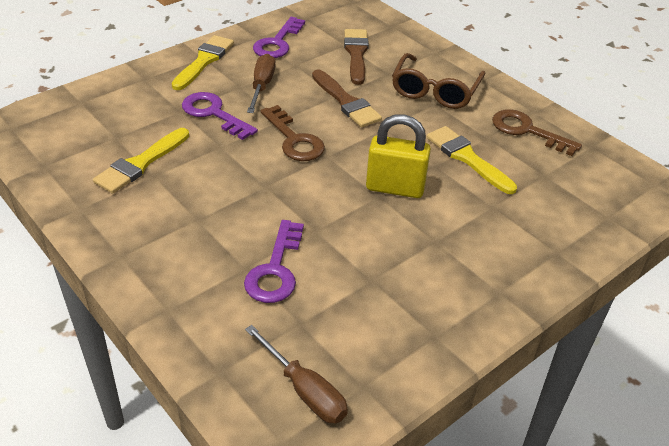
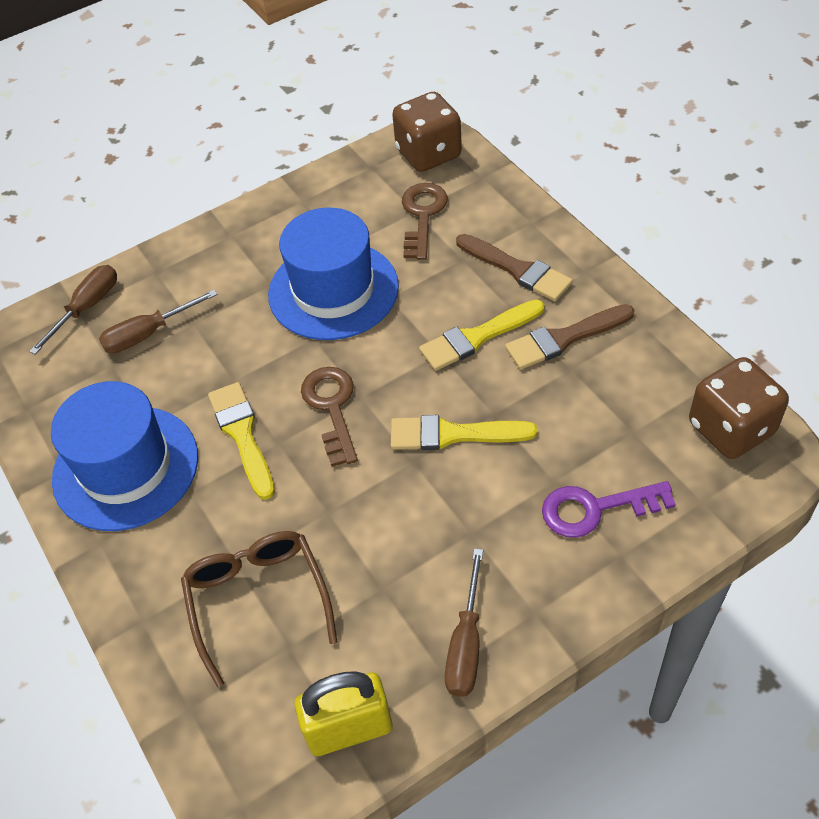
blue hat: 0 -> 2
brown dice: 0 -> 2
brown screwdriver: 2 -> 3
purple key: 3 -> 1

